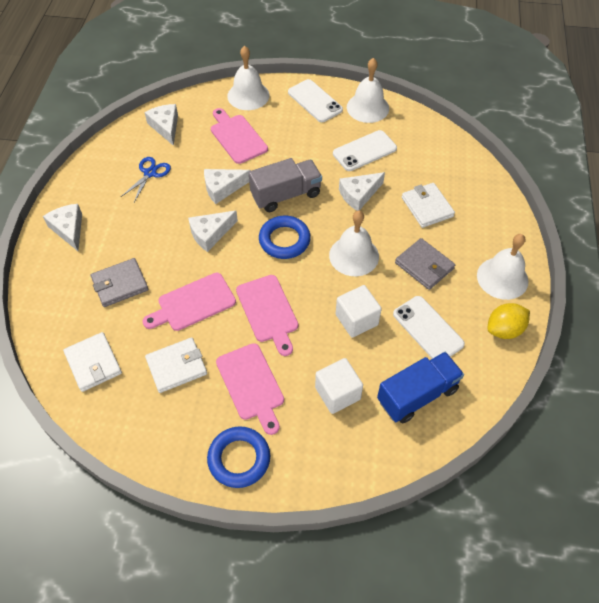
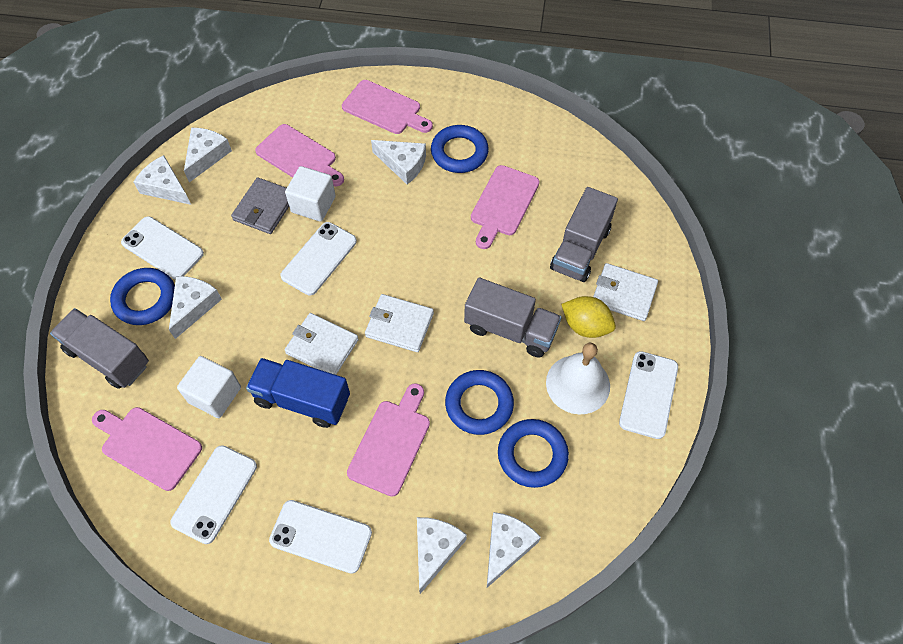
blue ring: 2 -> 4
blue scissors: 1 -> 0
grey truck: 1 -> 3
grey wallet: 2 -> 1
pink cutting board: 4 -> 5
white bell: 4 -> 1
white cheese: 5 -> 6
white phone: 3 -> 5

